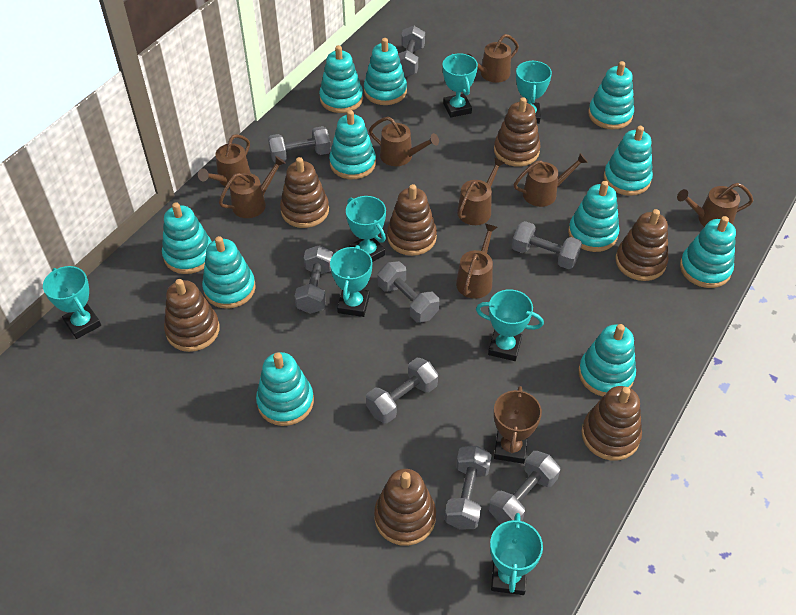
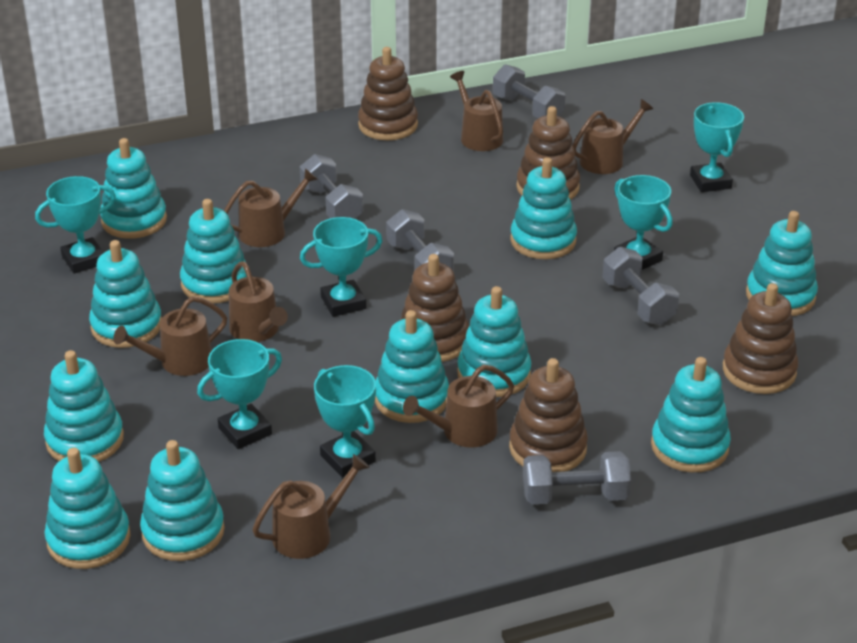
brown stacking toy: 7 -> 5
brown trophy: 1 -> 0
brown watering can: 8 -> 7
grey dumbbell: 8 -> 5
turquoise trophy: 7 -> 6

